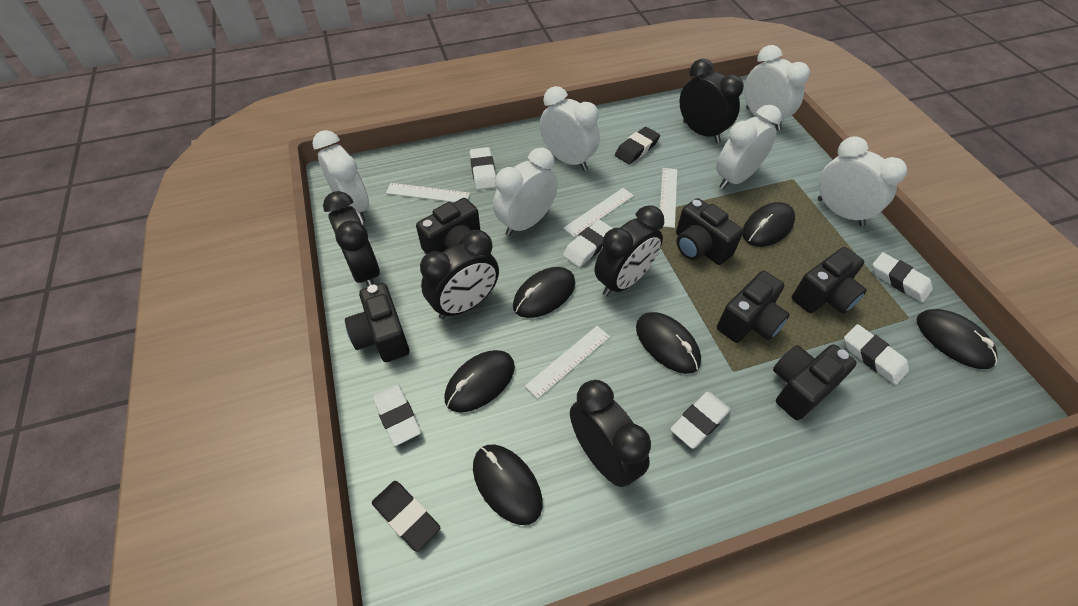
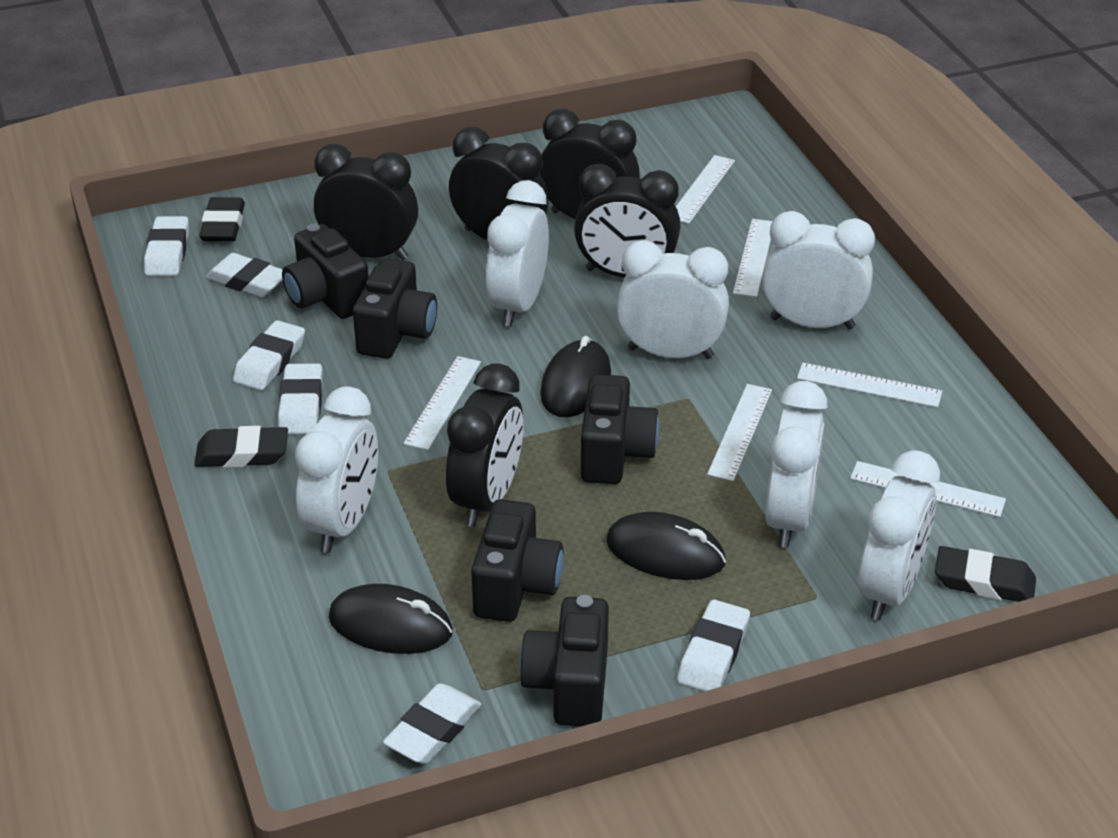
black camera: 6 -> 5
black eraser: 2 -> 3
black mouse: 6 -> 3
white ruler: 4 -> 6

